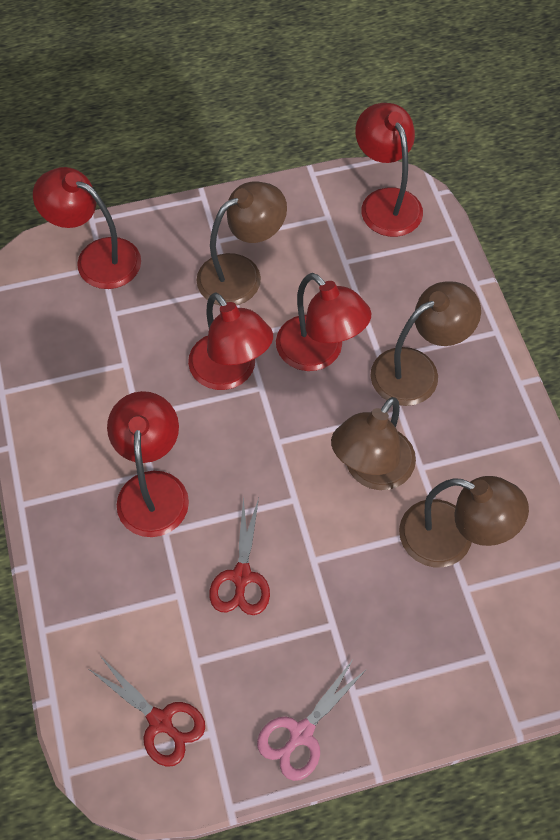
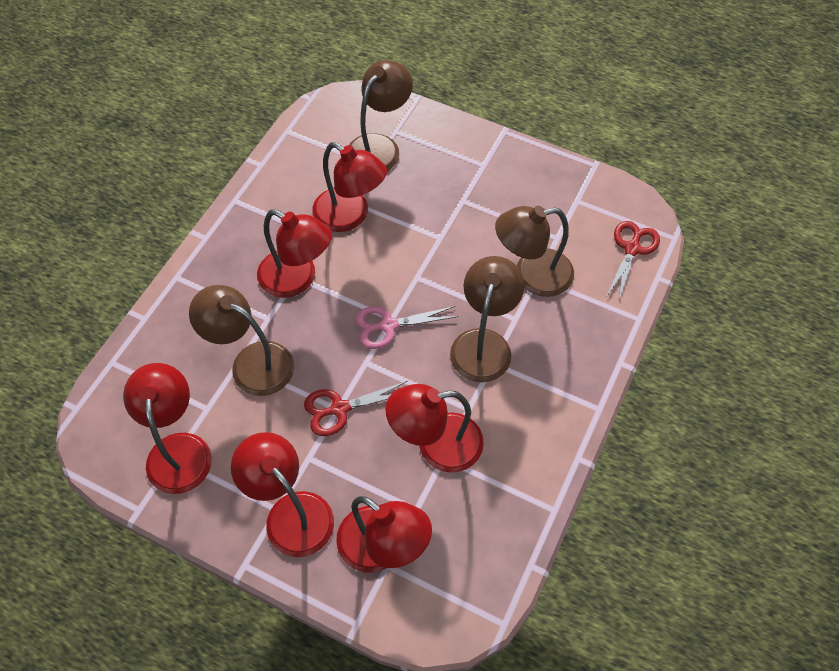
red lamp: 5 -> 6

